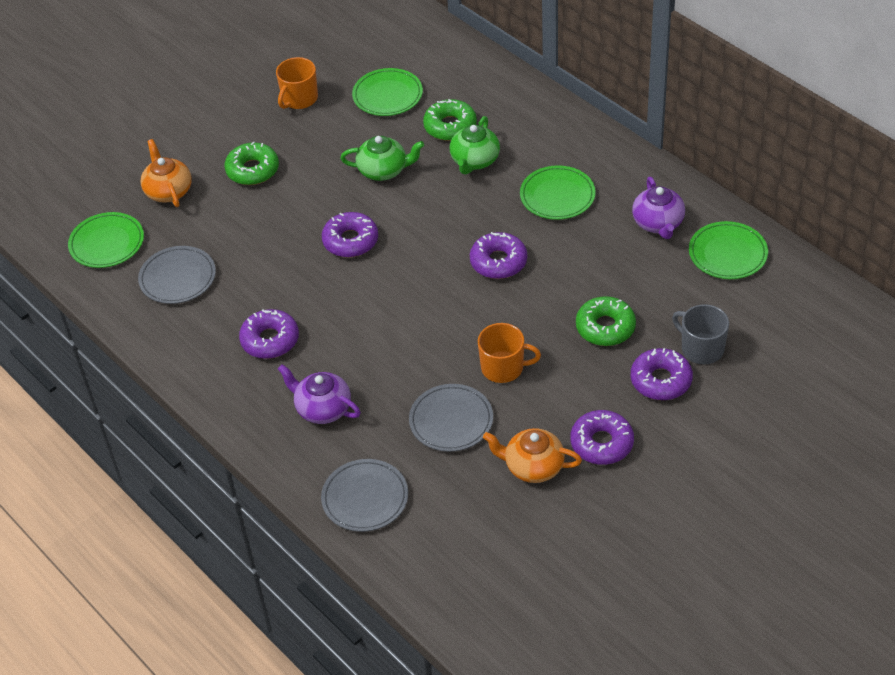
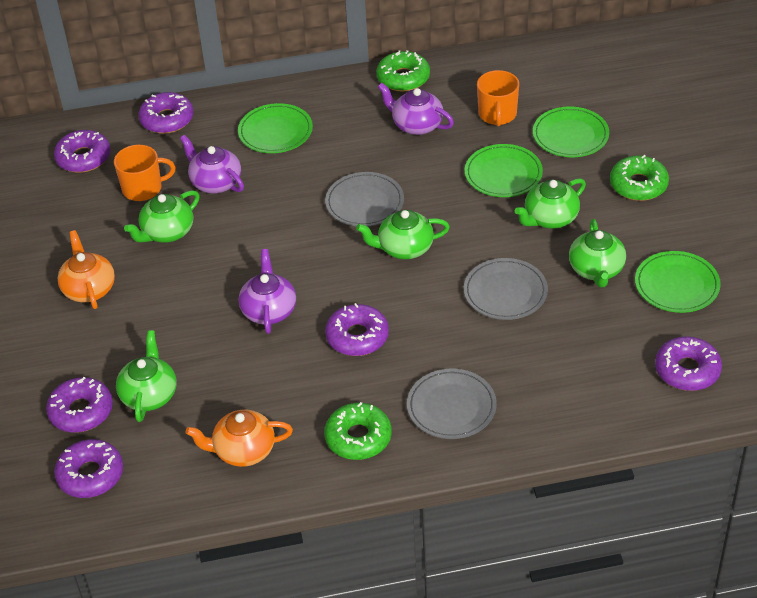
green teapot: 2 -> 5
grey mug: 1 -> 0
purple donut: 5 -> 6
purple teapot: 2 -> 3

